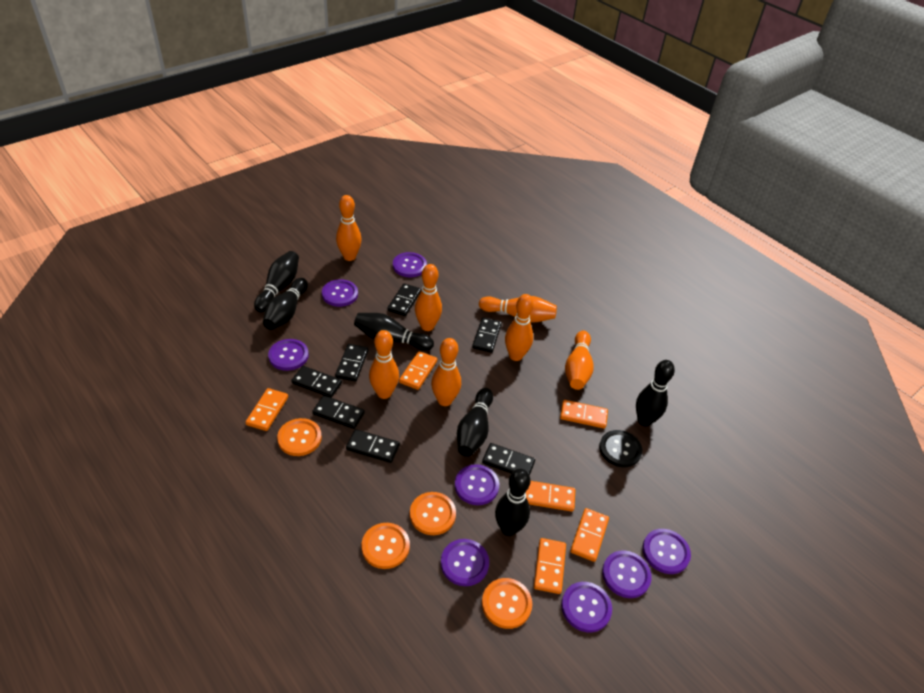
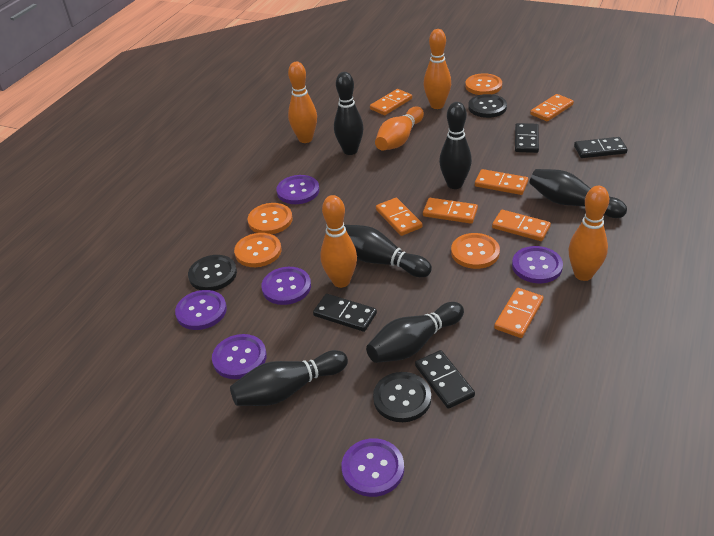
black button: 1 -> 3
black domino: 7 -> 4
orange bowling pin: 7 -> 5
orange domino: 6 -> 7
purple button: 8 -> 6

